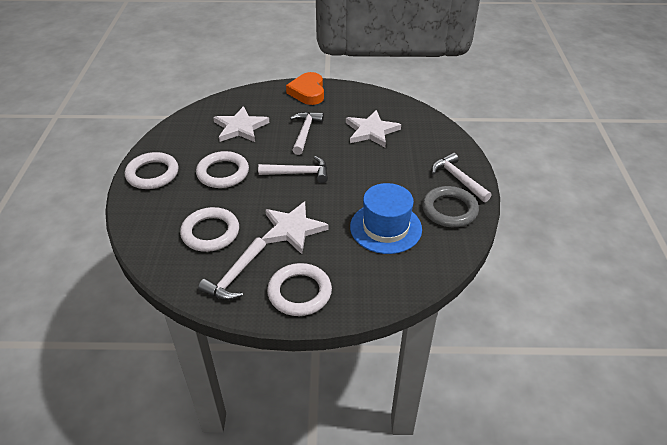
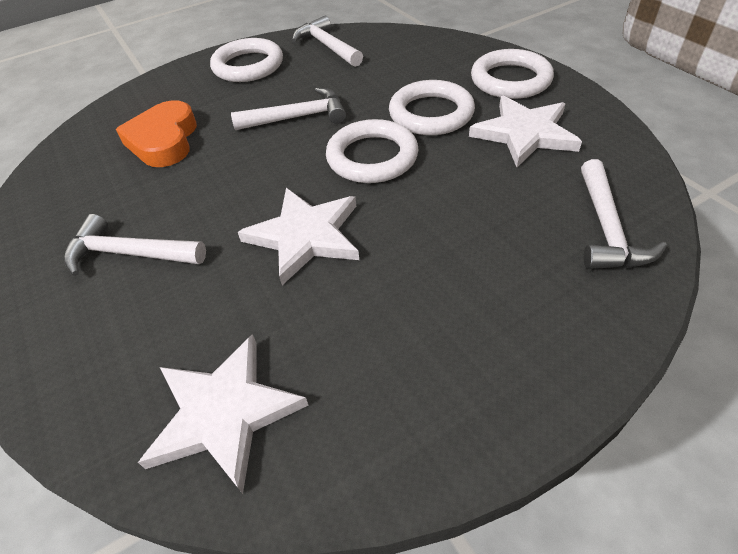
blue hat: 1 -> 0
grey ring: 1 -> 0

